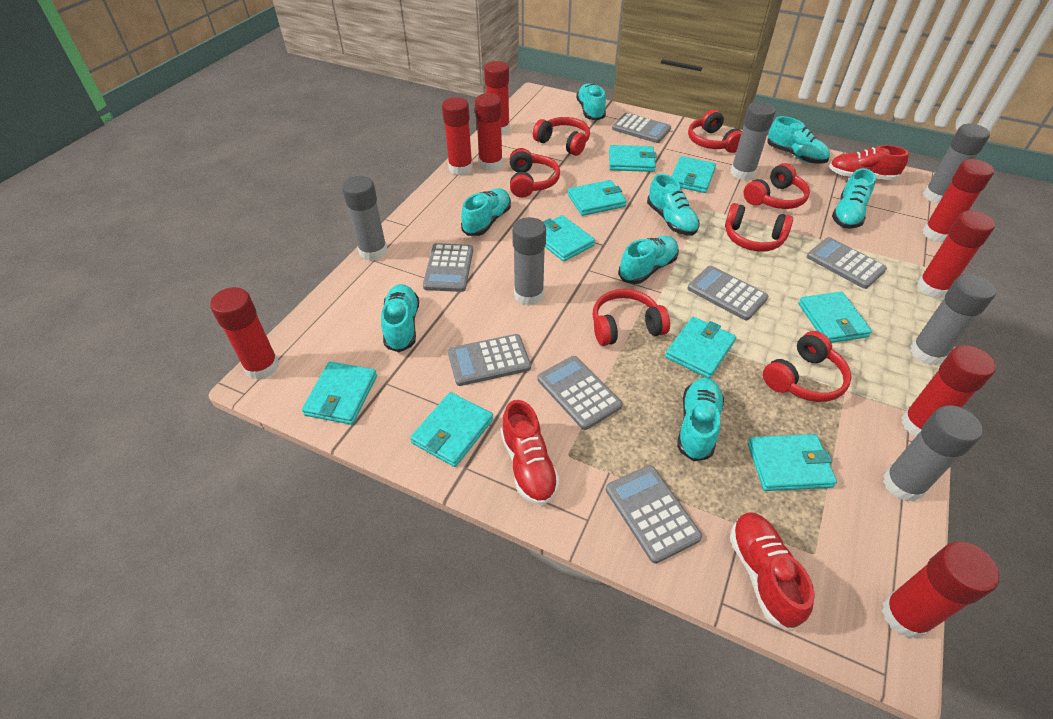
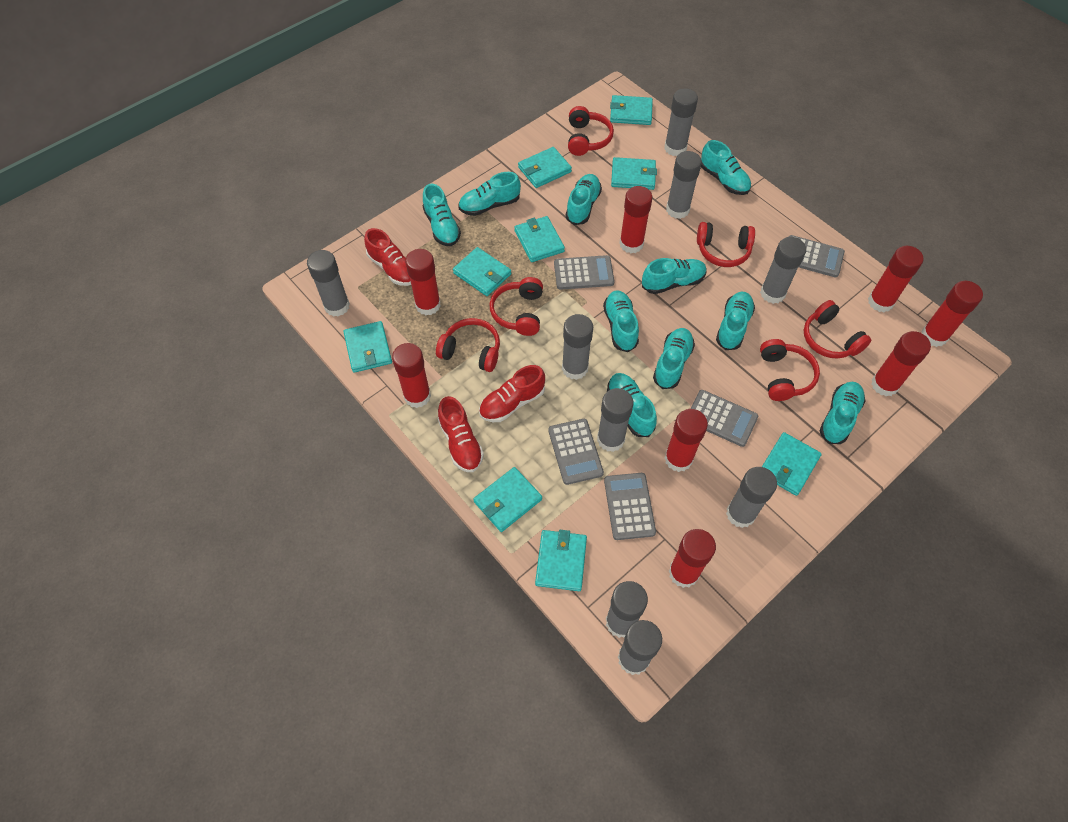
grey calculator: 7 -> 5
grey glue stick: 6 -> 9
red headphones: 7 -> 6
turquoise shoe: 8 -> 10

